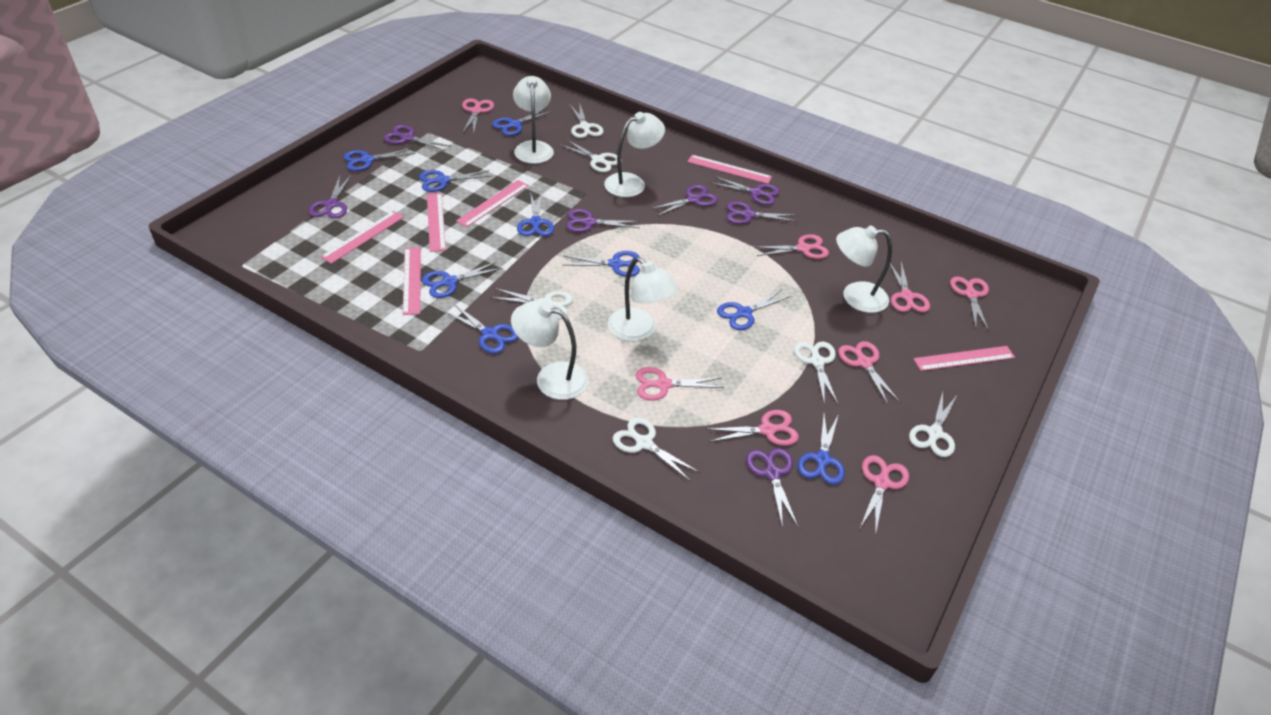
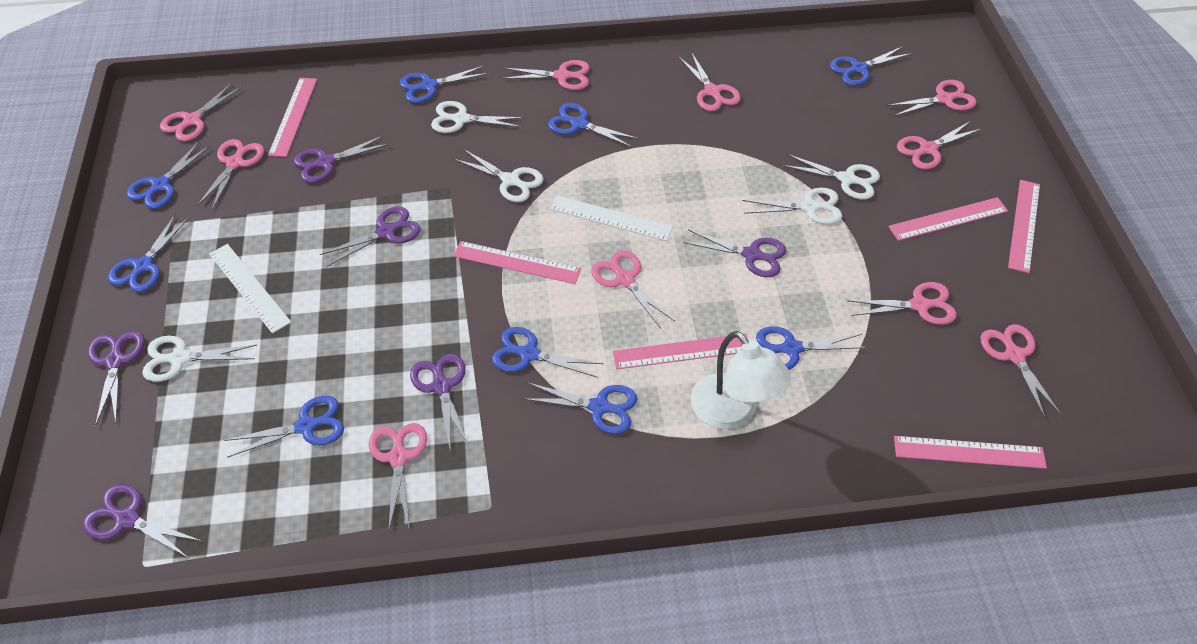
pink scissors: 8 -> 10
purple scissors: 7 -> 6
white lamp: 5 -> 1
white ruler: 0 -> 2
white scissors: 6 -> 5

